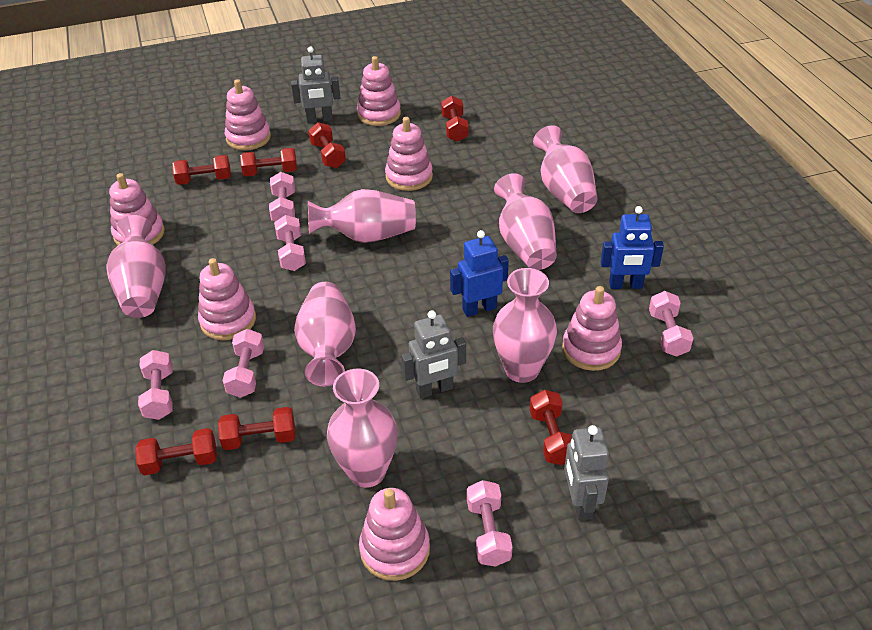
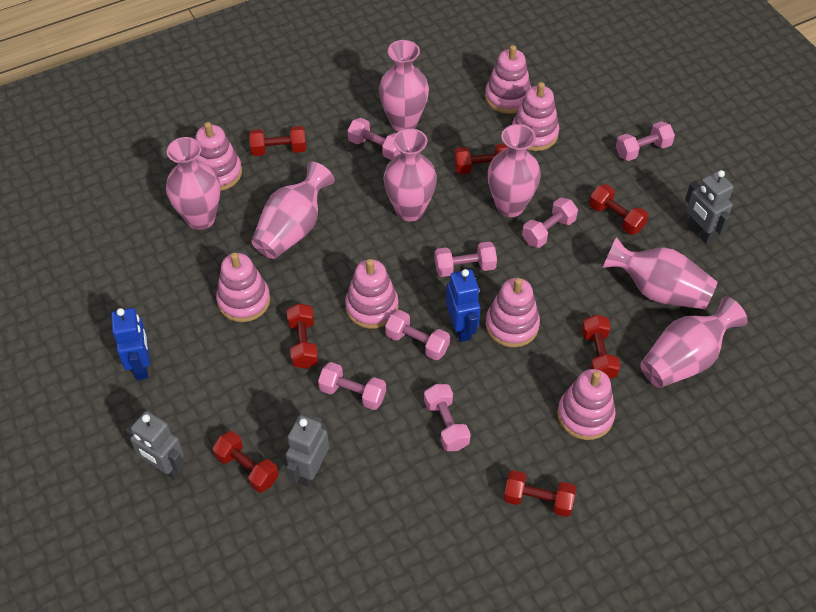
pink dumbbell: 6 -> 7

